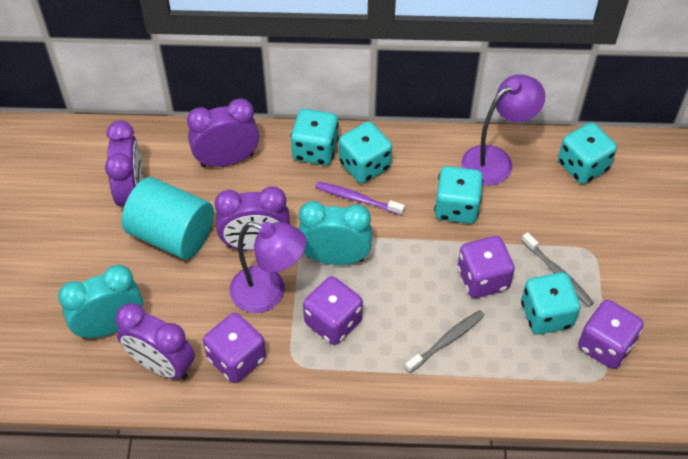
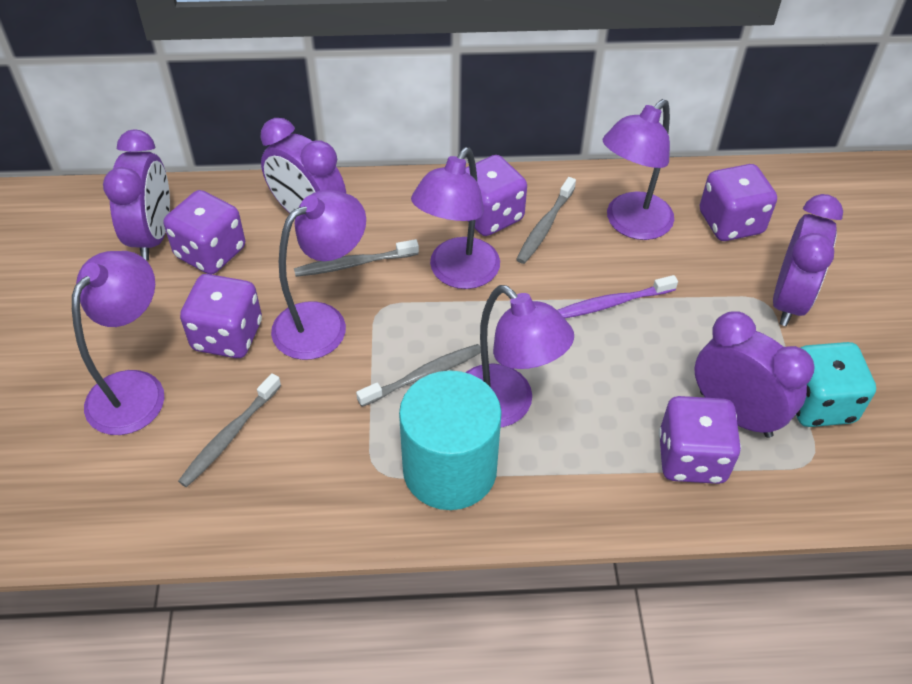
grey toothbrush: 2 -> 4
purple dice: 4 -> 5
purple lamp: 2 -> 5
turquoise clock: 2 -> 0
turquoise dice: 5 -> 1

